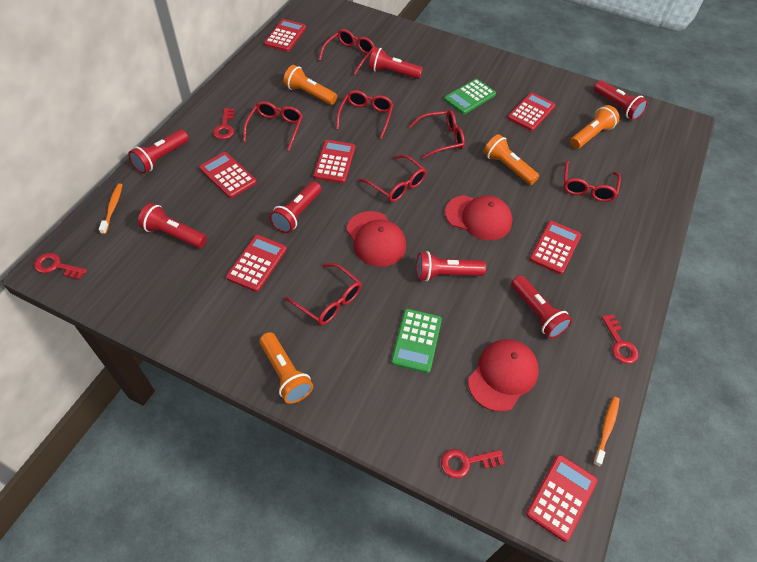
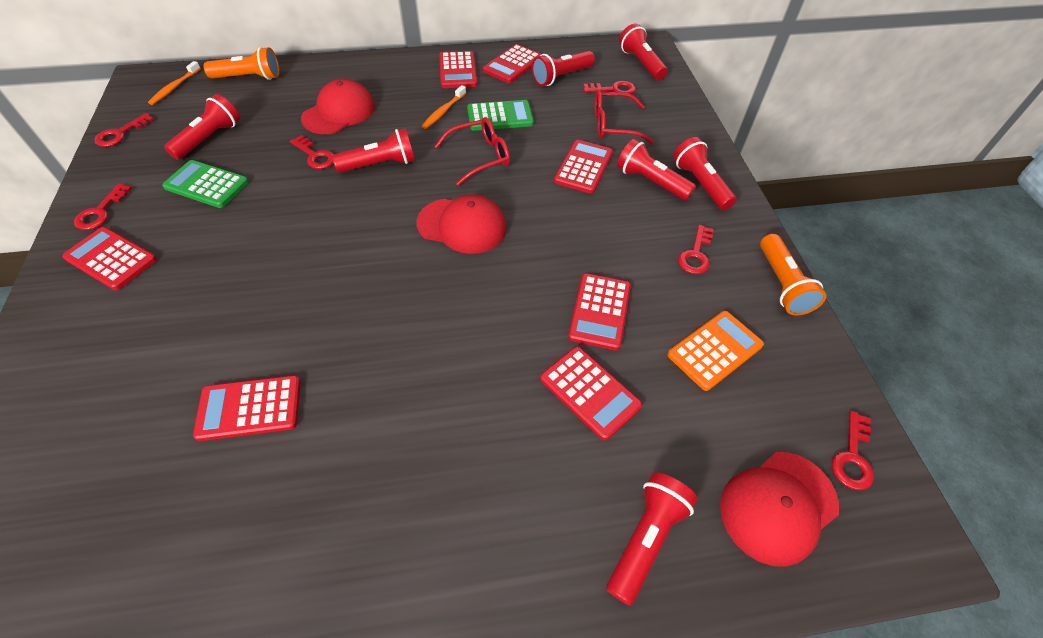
orange calculator: 0 -> 1
orange flashlight: 4 -> 2
red glasses: 7 -> 2
red key: 4 -> 6

